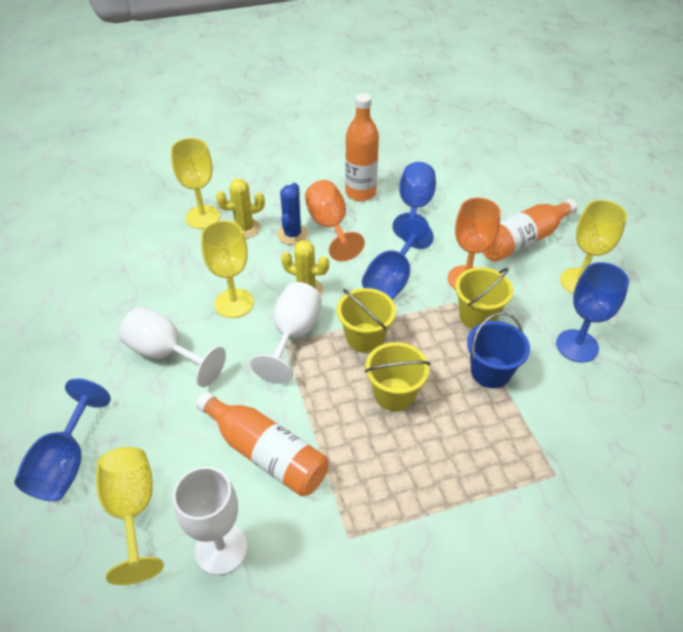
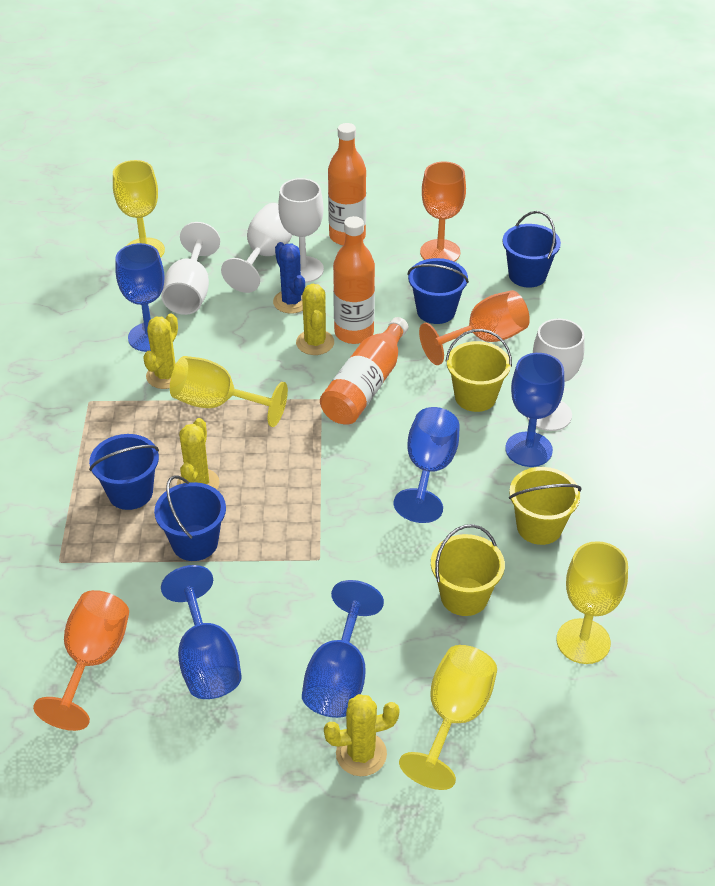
blue bucket: 1 -> 4
blue goblet: 4 -> 5
orange goblet: 2 -> 3
white goblet: 3 -> 4
yellow cactus: 2 -> 4

